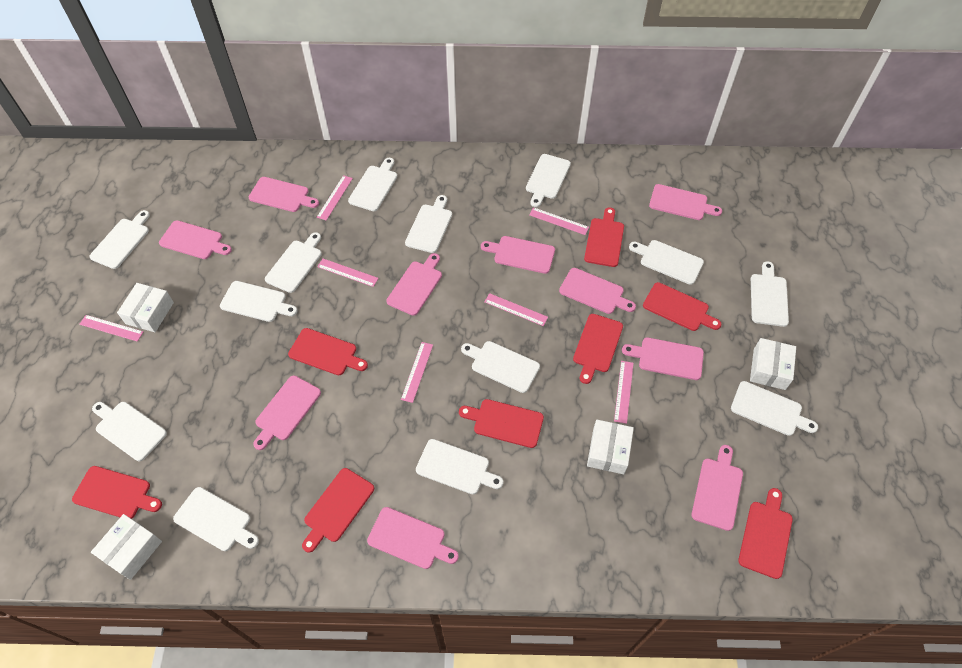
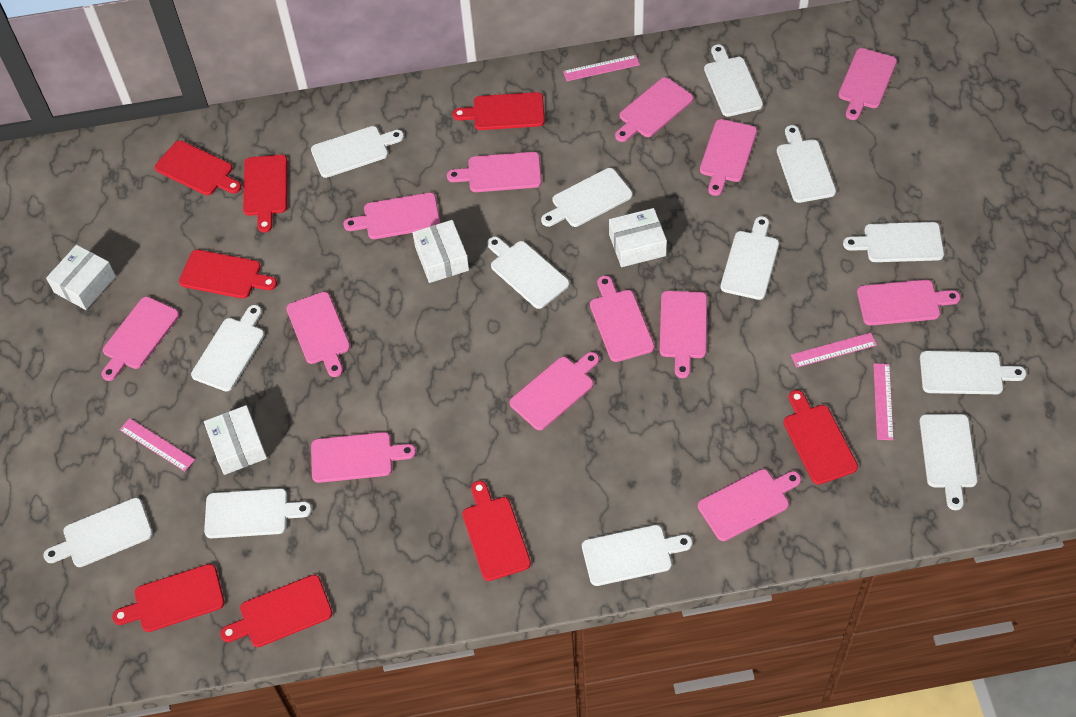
pink cutting board: 10 -> 13
pink ruler: 7 -> 4

